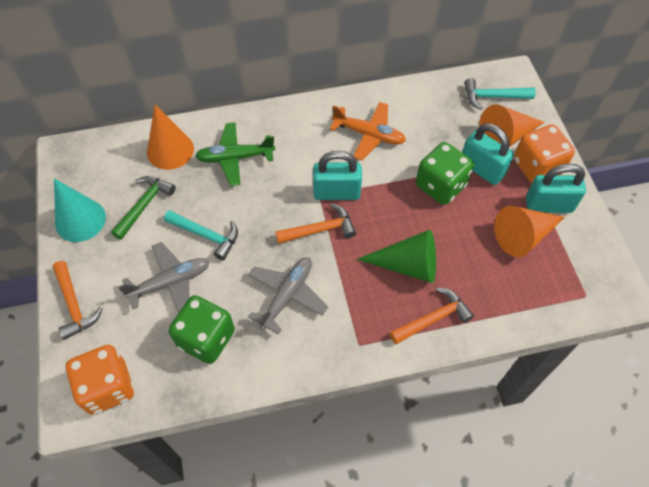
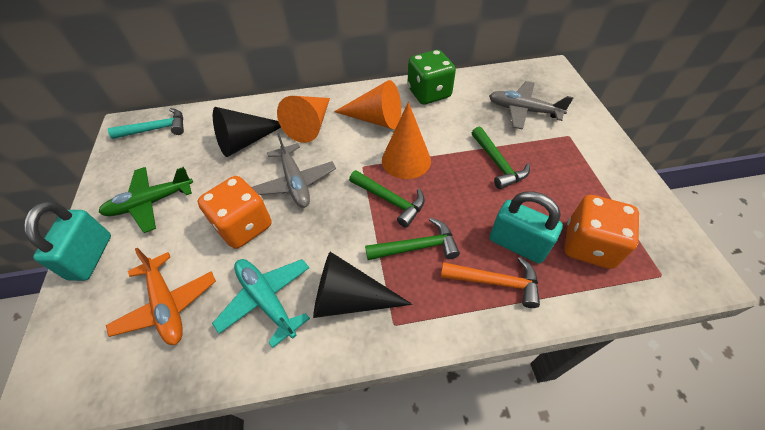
black cone: 0 -> 2
green cone: 1 -> 0
green dice: 2 -> 1
green hammer: 1 -> 3
orange hammer: 3 -> 1
turquoise cone: 1 -> 0
turquoise hammer: 2 -> 1
turquoise padlock: 3 -> 2
turquoise plane: 0 -> 1

